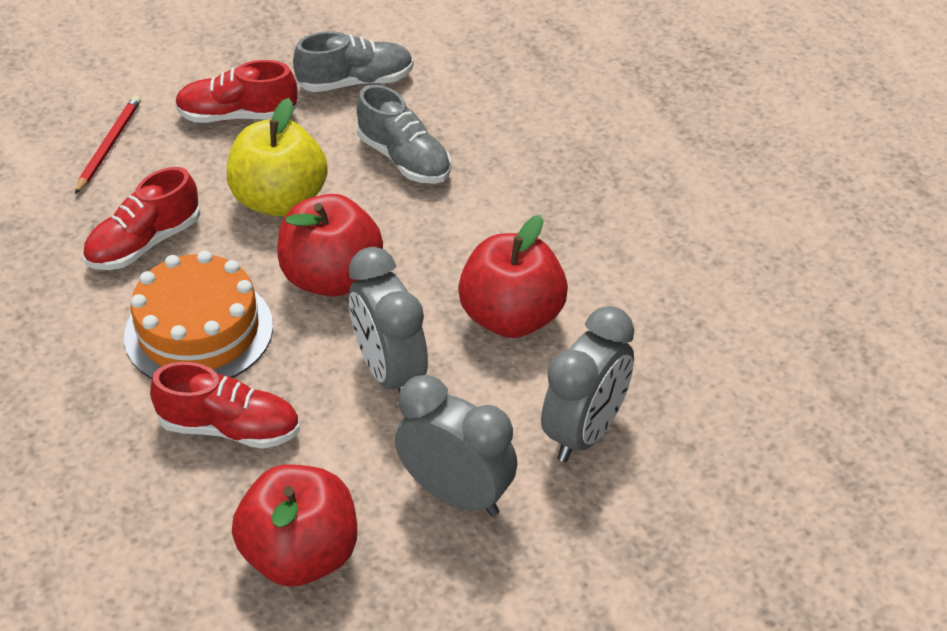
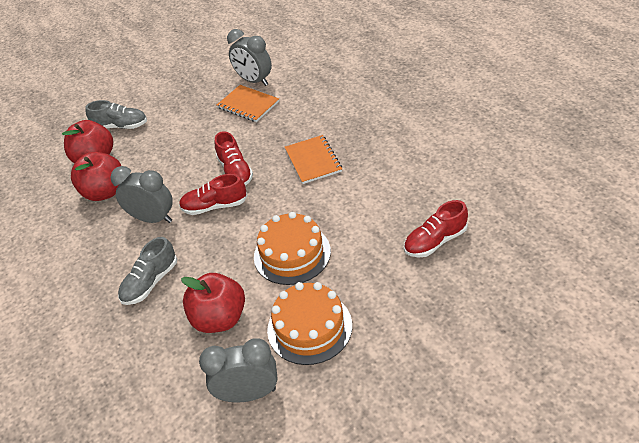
orange cake: 1 -> 2
orange notebook: 0 -> 2
red pencil: 1 -> 0
yellow apple: 1 -> 0

